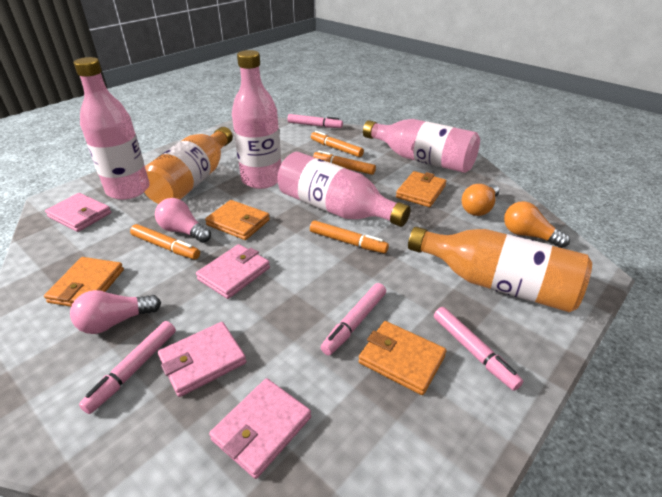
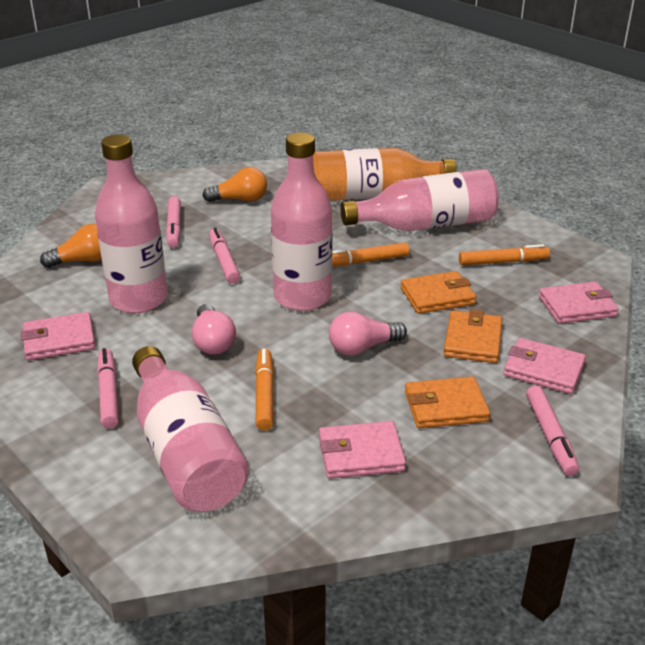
orange bottle: 2 -> 1
orange marker: 4 -> 3
orange wallet: 4 -> 3

